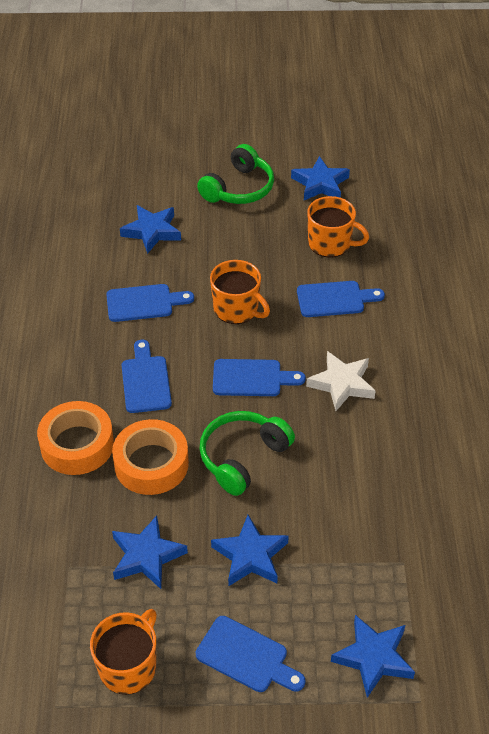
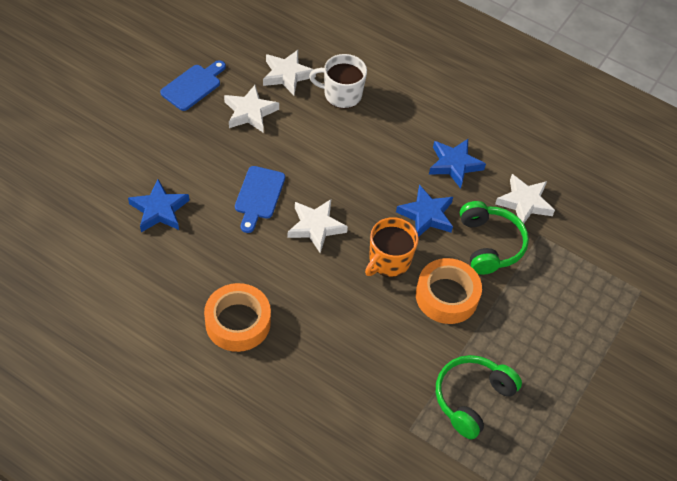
blue cutting board: 5 -> 2
blue star: 5 -> 3
orange mug: 3 -> 1
white mug: 0 -> 1
white star: 1 -> 4

